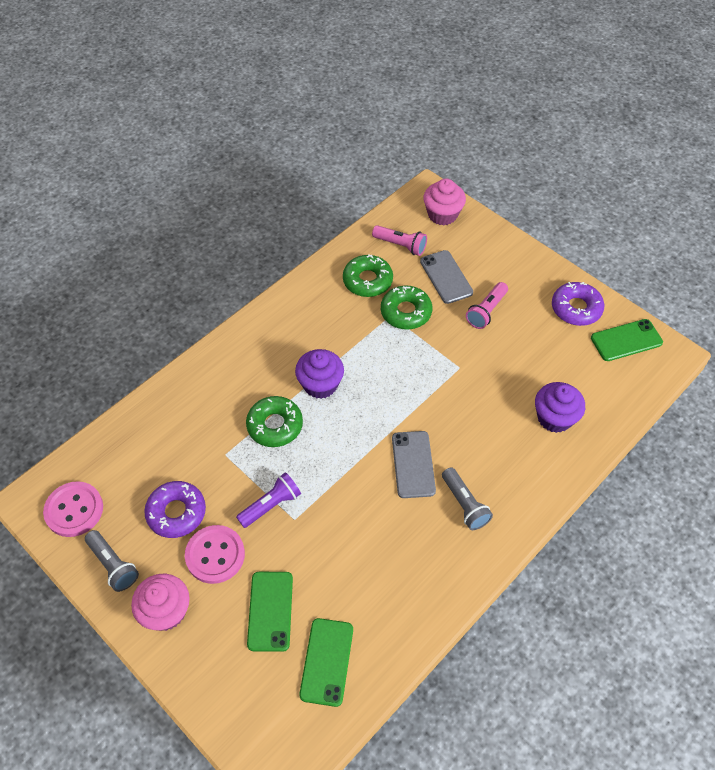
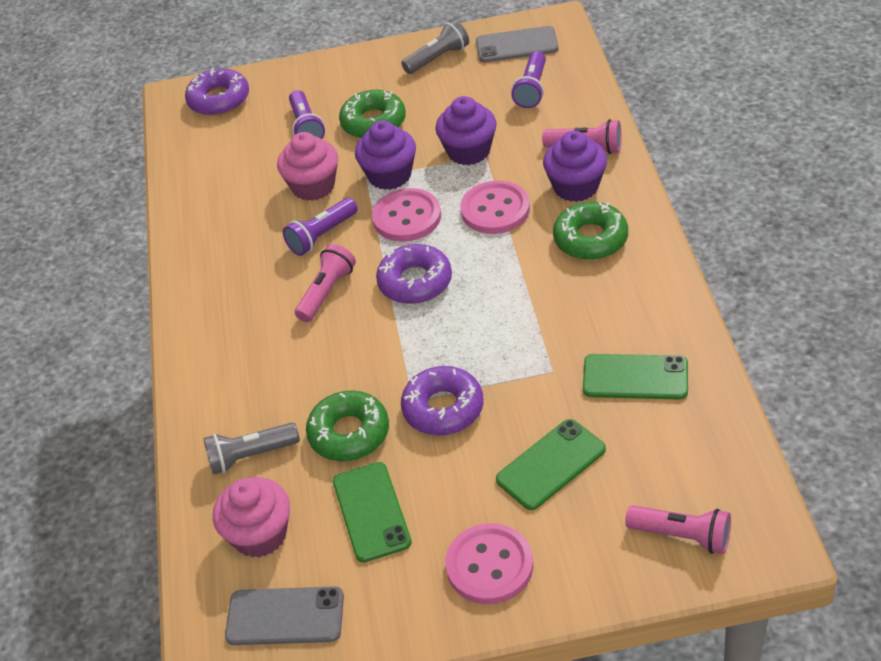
pink button: 2 -> 3
pink flashlight: 2 -> 3
purple cupcake: 2 -> 3
purple donut: 2 -> 3
purple flashlight: 1 -> 3

